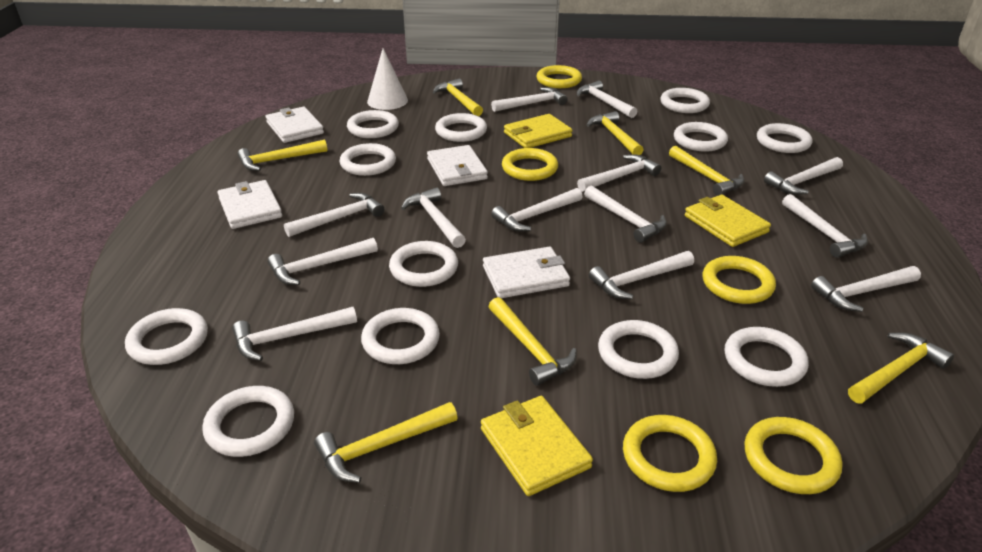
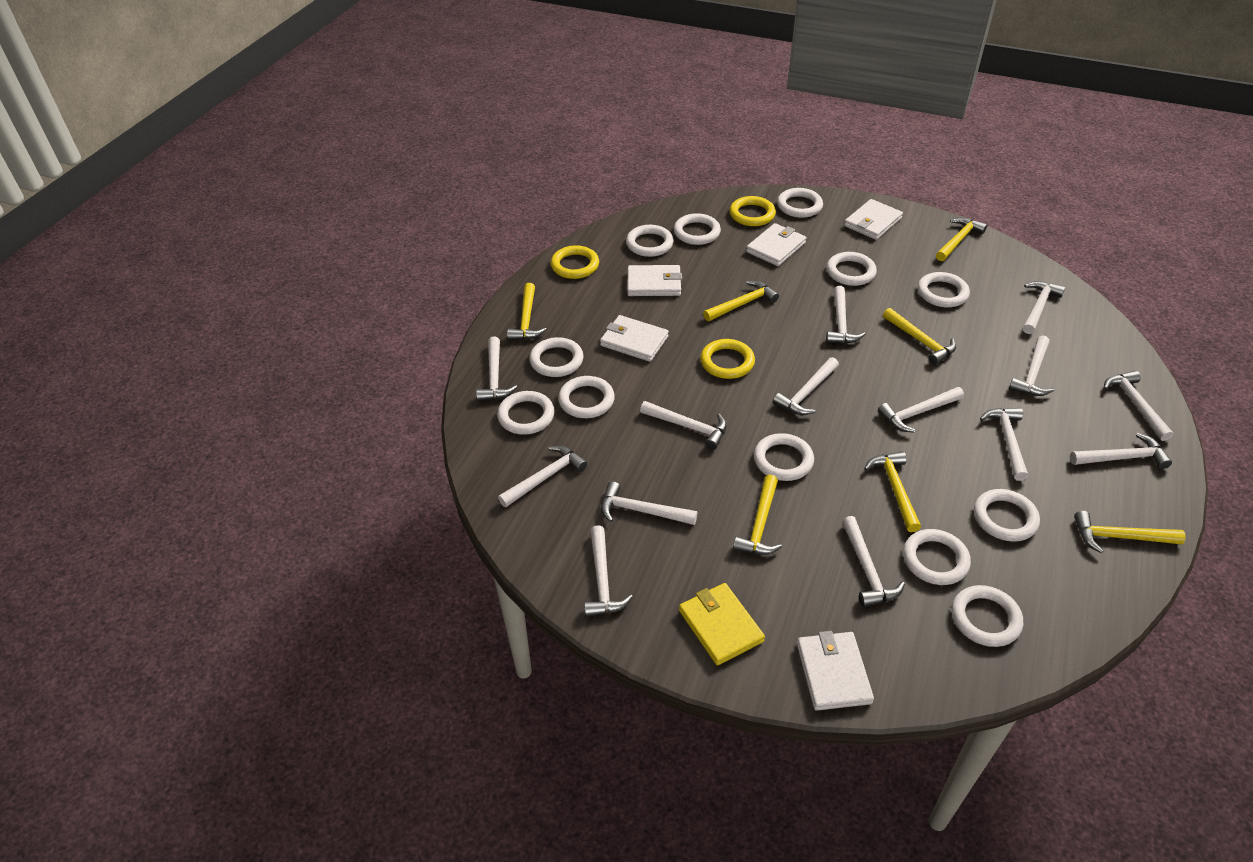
white cone: 1 -> 0
white hammer: 13 -> 14
white wallet: 4 -> 5
yellow ring: 5 -> 3
yellow wallet: 3 -> 1

